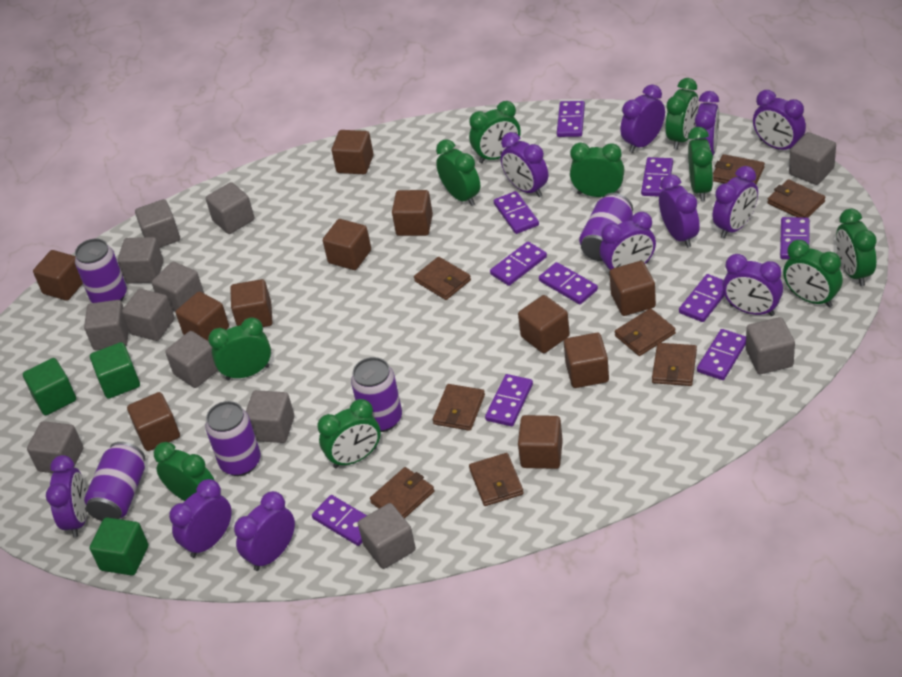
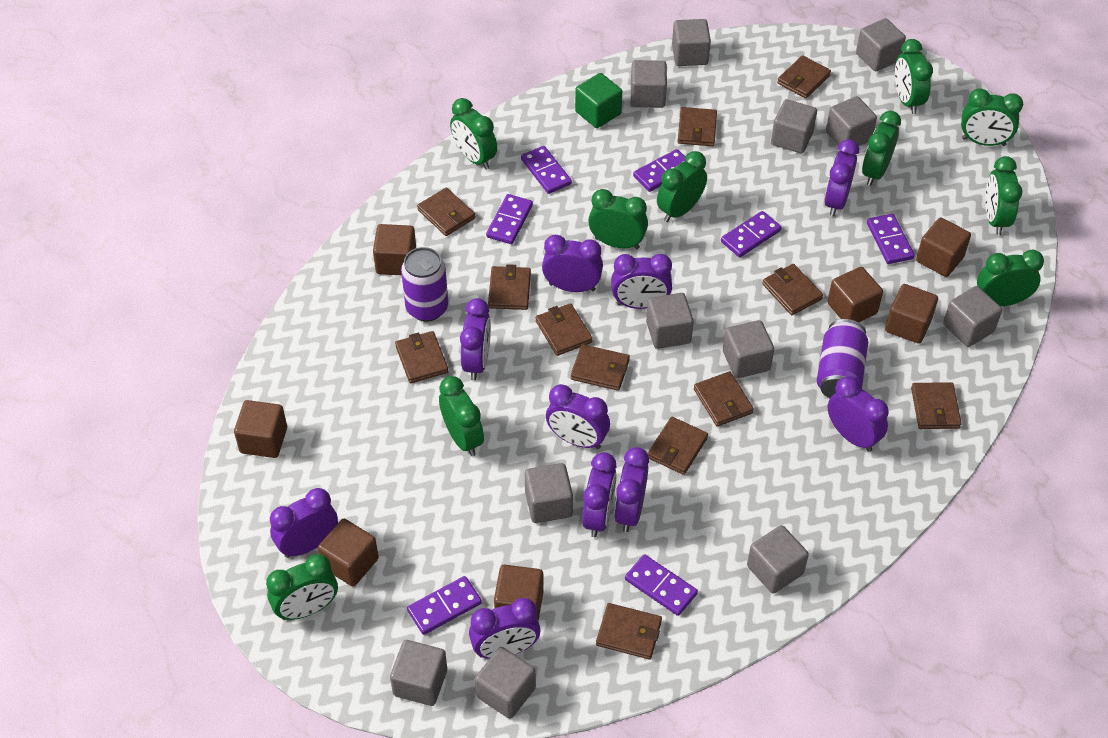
brown cube: 11 -> 7
brown wallet: 8 -> 12
green cube: 3 -> 1
purple can: 5 -> 2
purple clock: 11 -> 10
purple domino: 10 -> 7

